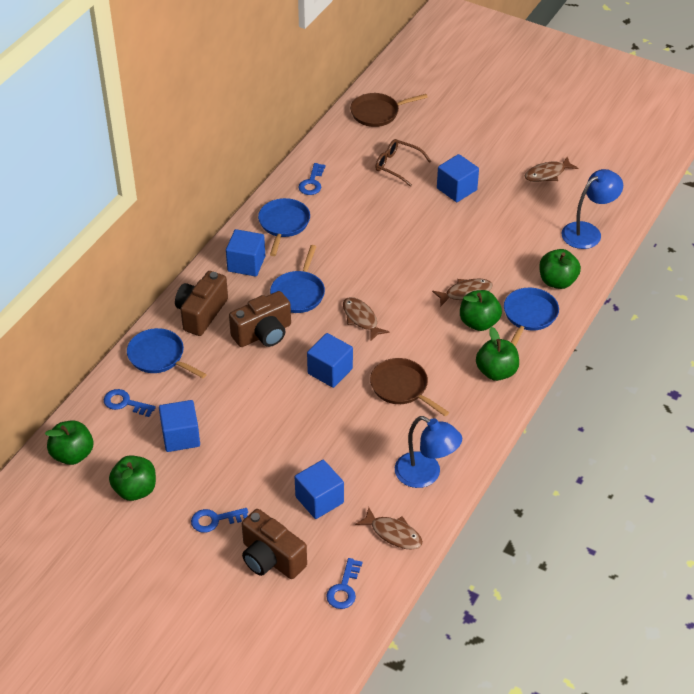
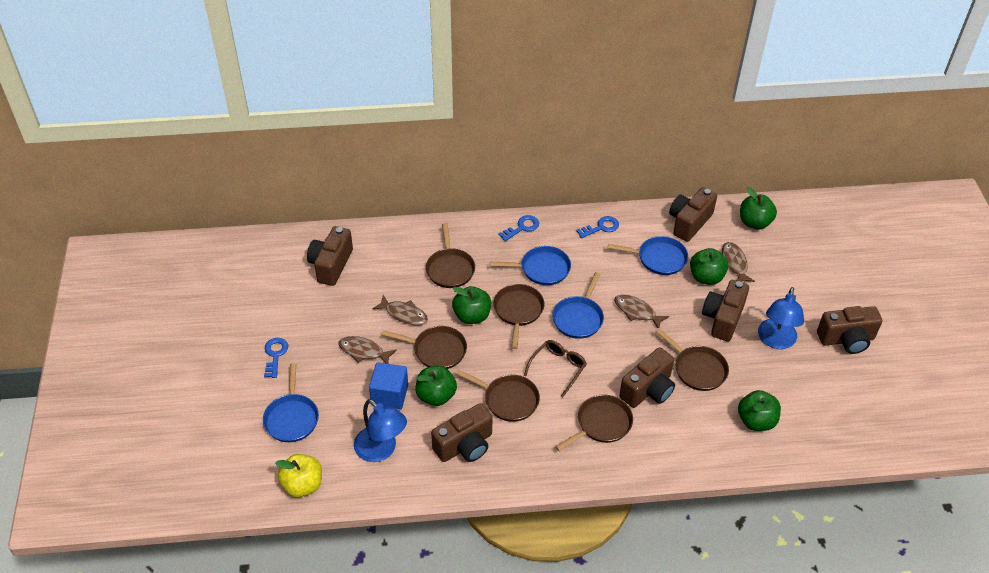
blue cube: 5 -> 1
blue key: 4 -> 3
brown camera: 3 -> 6
brown pan: 2 -> 6
yellow apple: 0 -> 1

